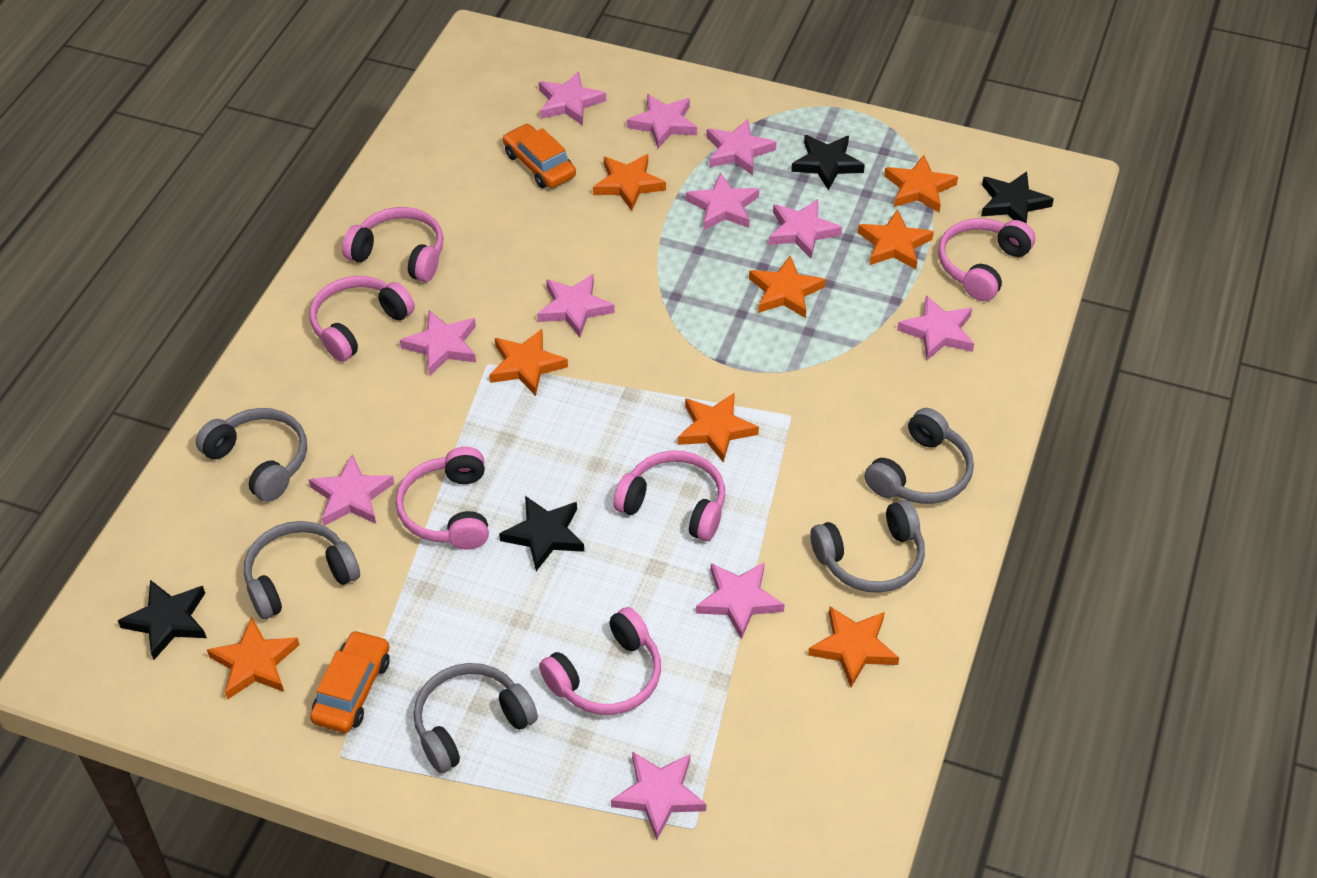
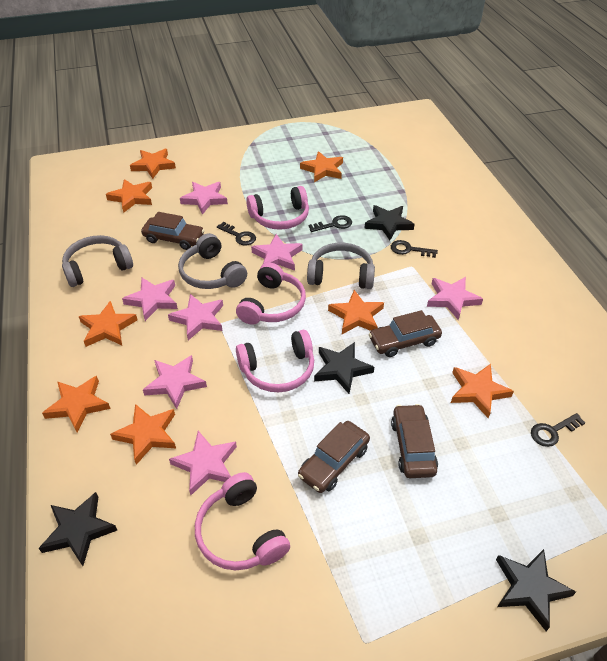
black key: 0 -> 4
brown car: 0 -> 4
grey headphones: 5 -> 3
orange car: 2 -> 0
pink headphones: 6 -> 4
pink star: 11 -> 7

